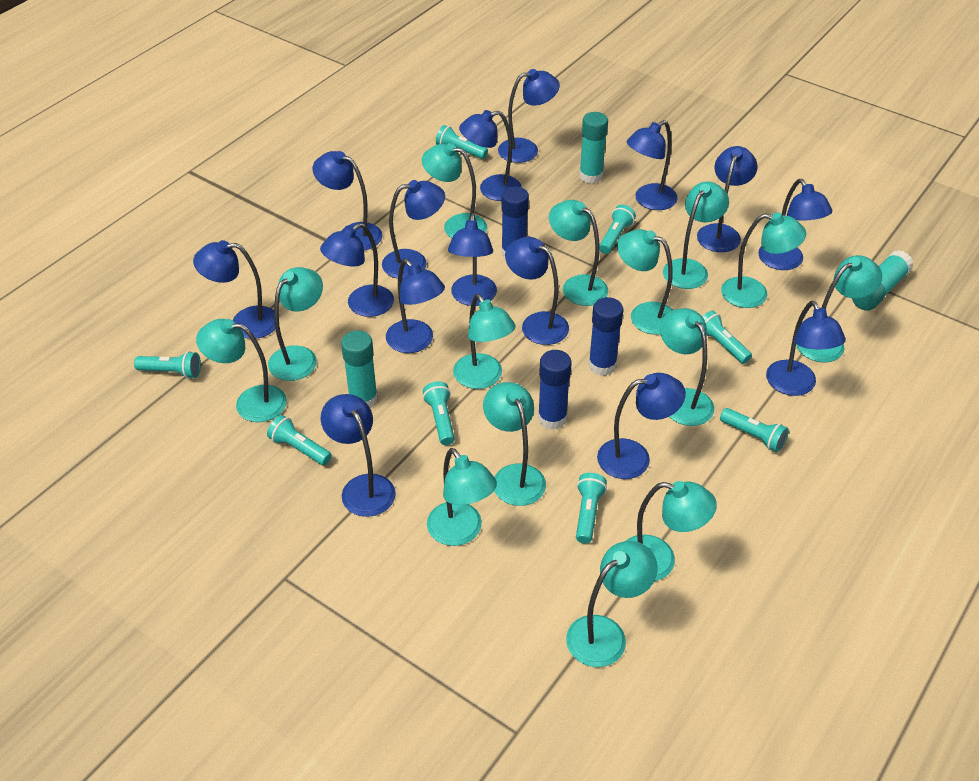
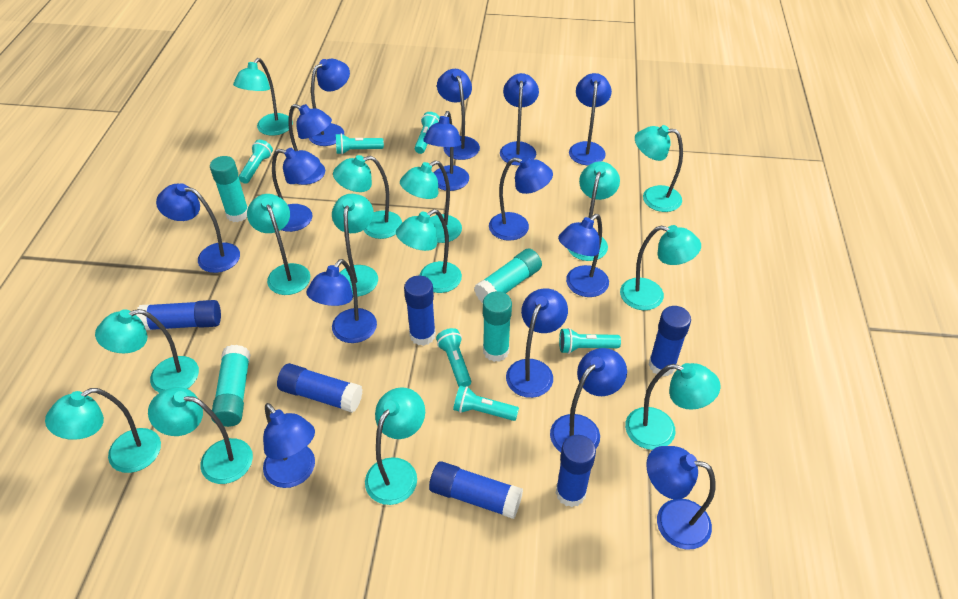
blue glue stick: 3 -> 6
turquoise flashlight: 8 -> 6
turquoise glue stick: 3 -> 4

